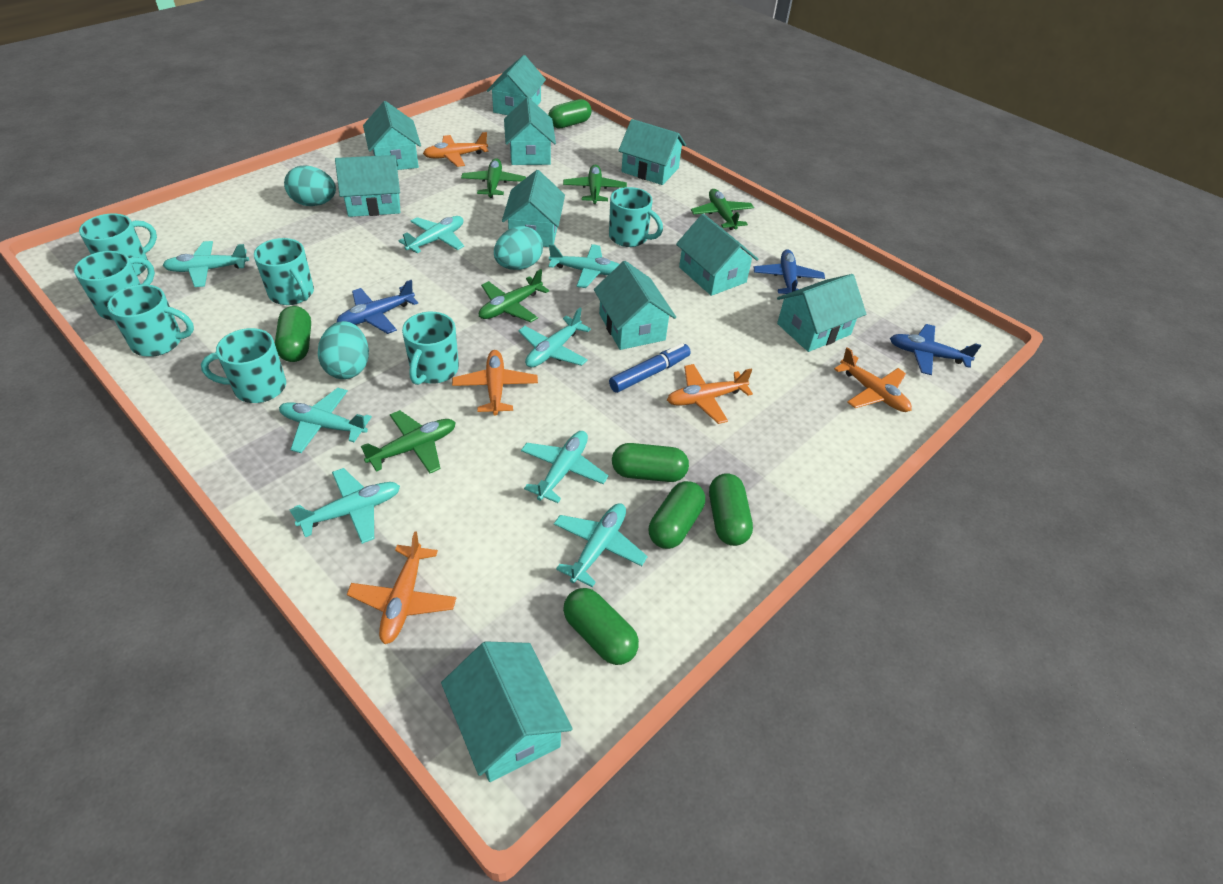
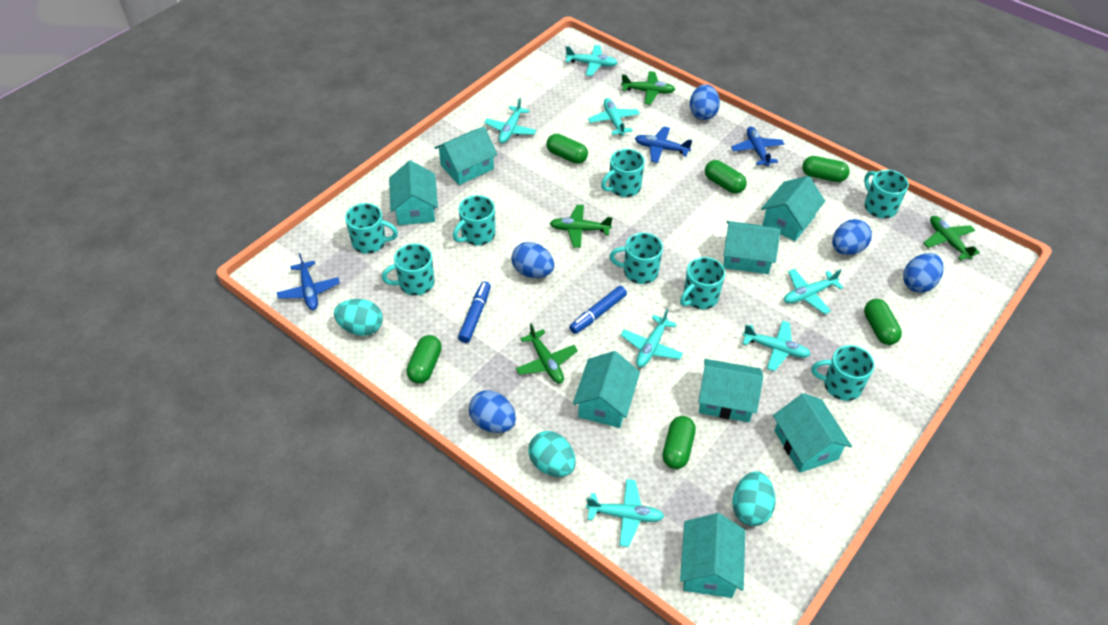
blue egg: 0 -> 5
blue marker: 1 -> 2
green plane: 5 -> 4
orange plane: 5 -> 0
turquoise house: 10 -> 8
turquoise mug: 7 -> 8
turquoise plane: 8 -> 7

